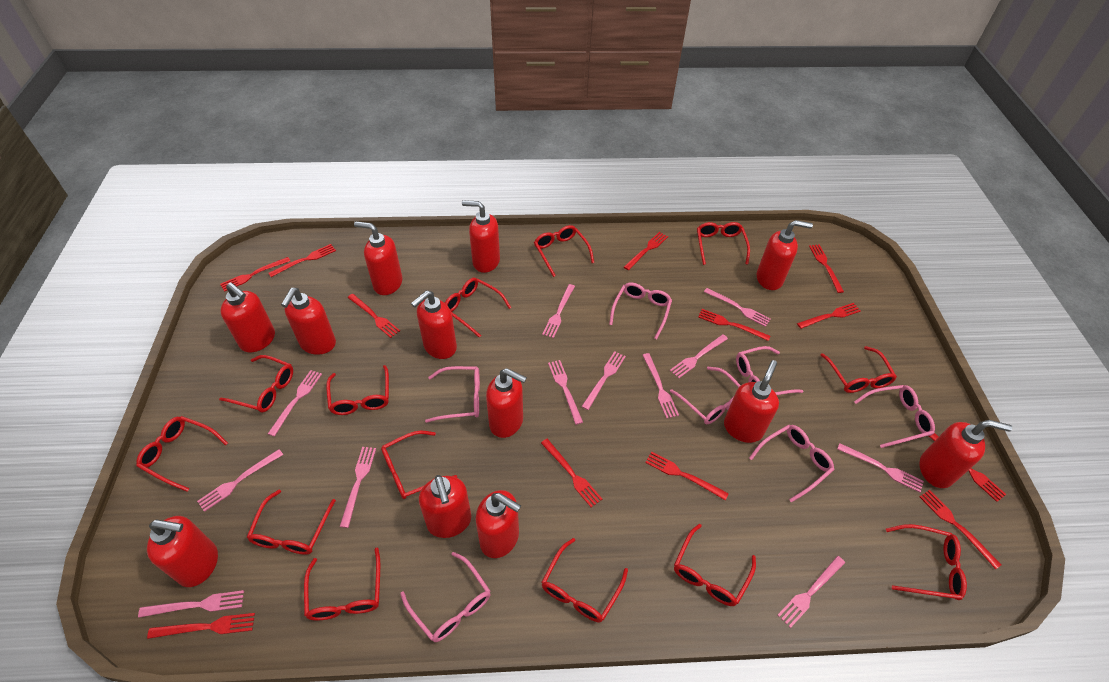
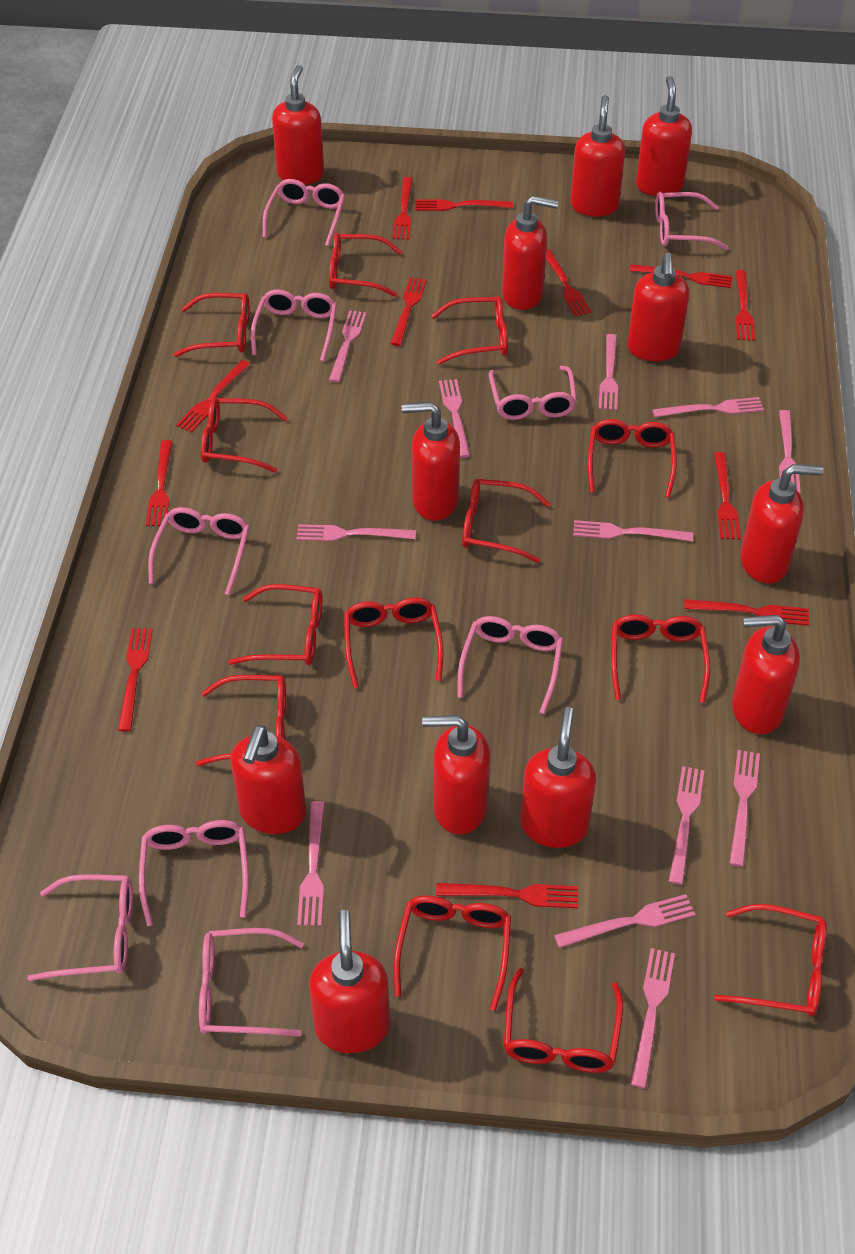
pink glasses: 7 -> 9

